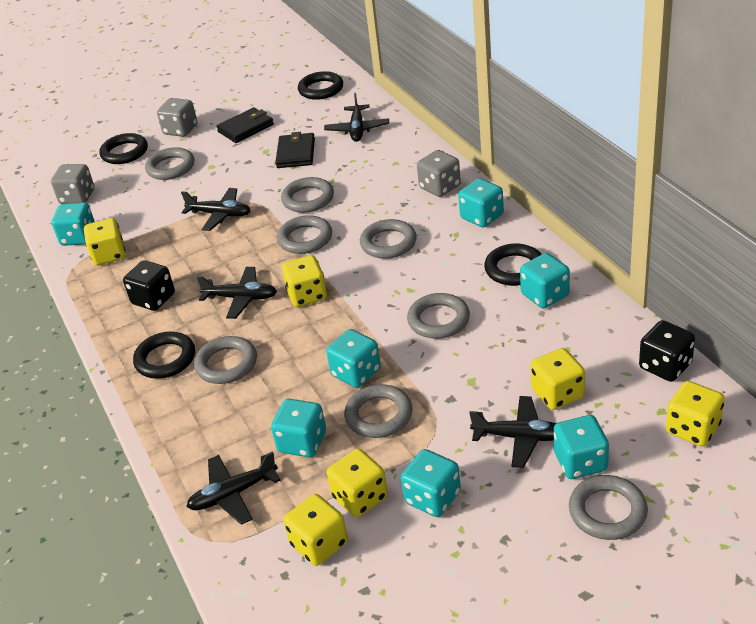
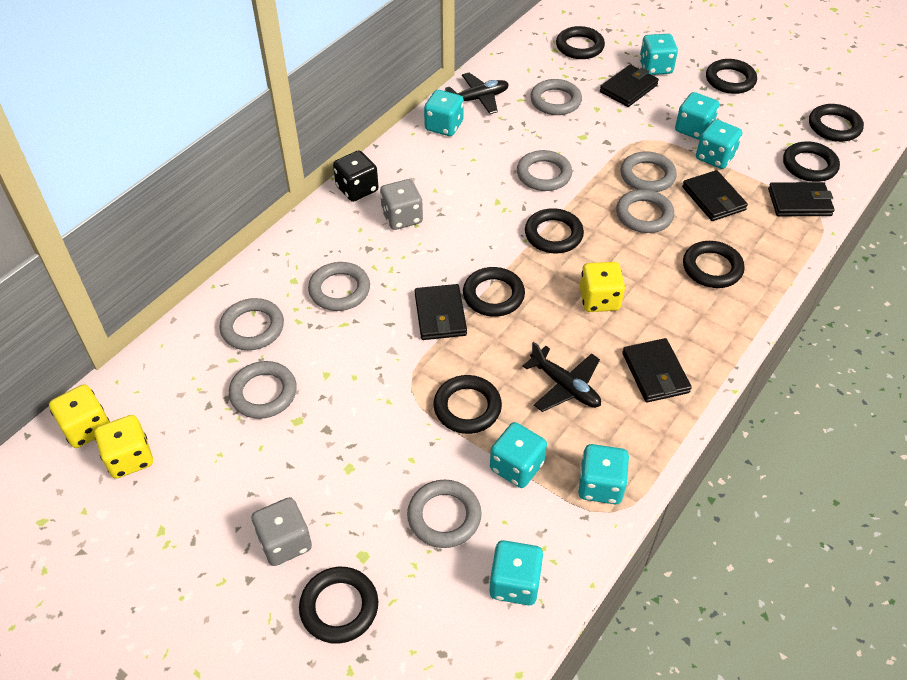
black dice: 2 -> 1
black plane: 5 -> 2
black ring: 4 -> 9
black wallet: 2 -> 5
grey dice: 3 -> 2
yellow dice: 6 -> 3

